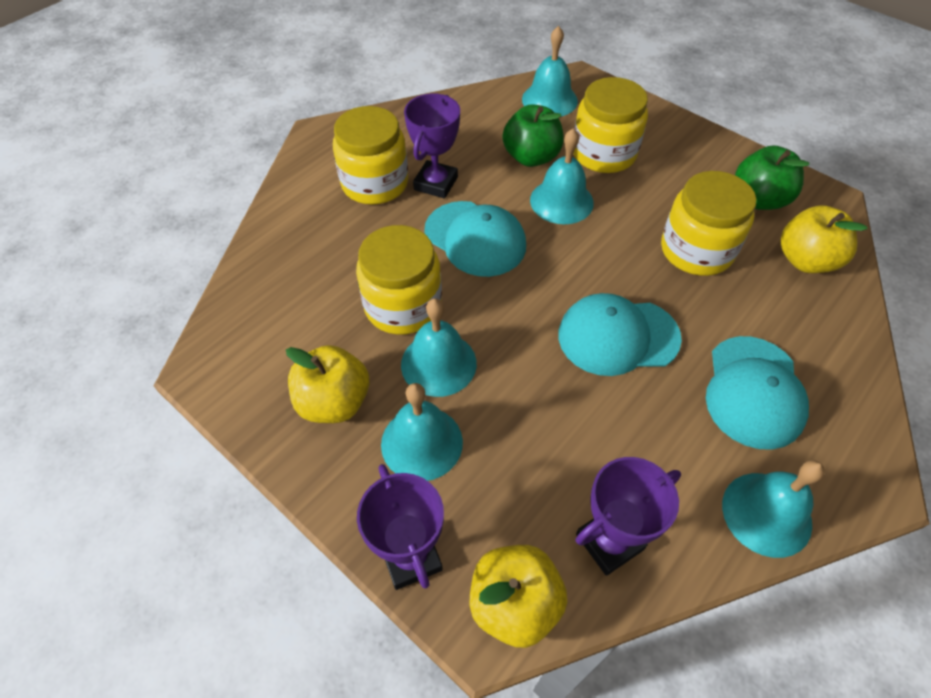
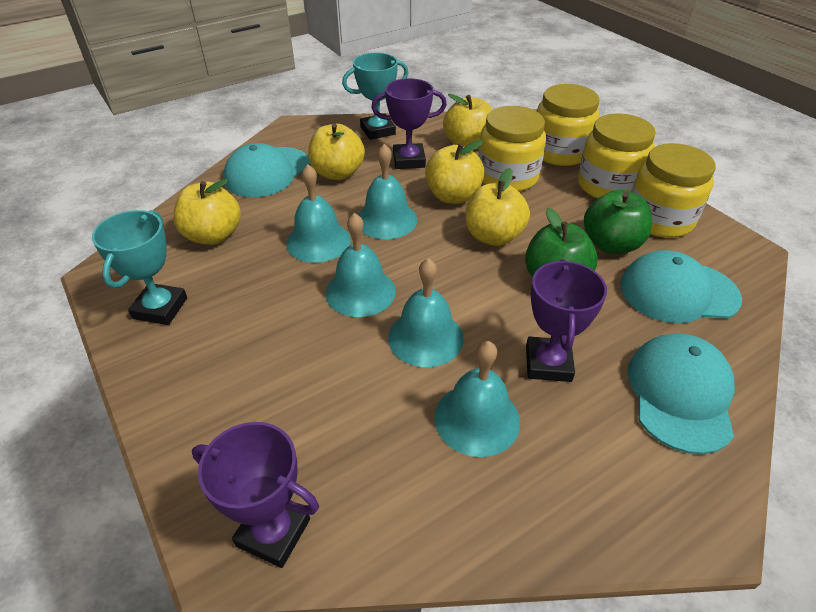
turquoise trophy: 0 -> 2
yellow apple: 3 -> 5

